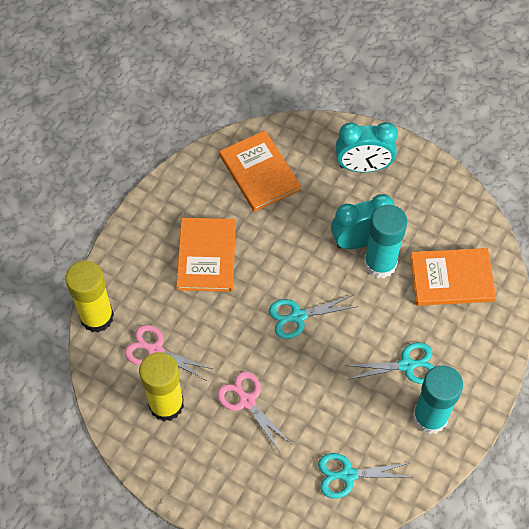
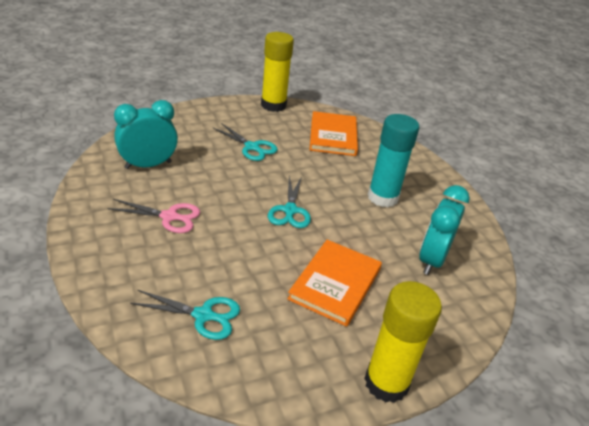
orange book: 3 -> 2
pink scissors: 2 -> 1
turquoise glue stick: 2 -> 1

